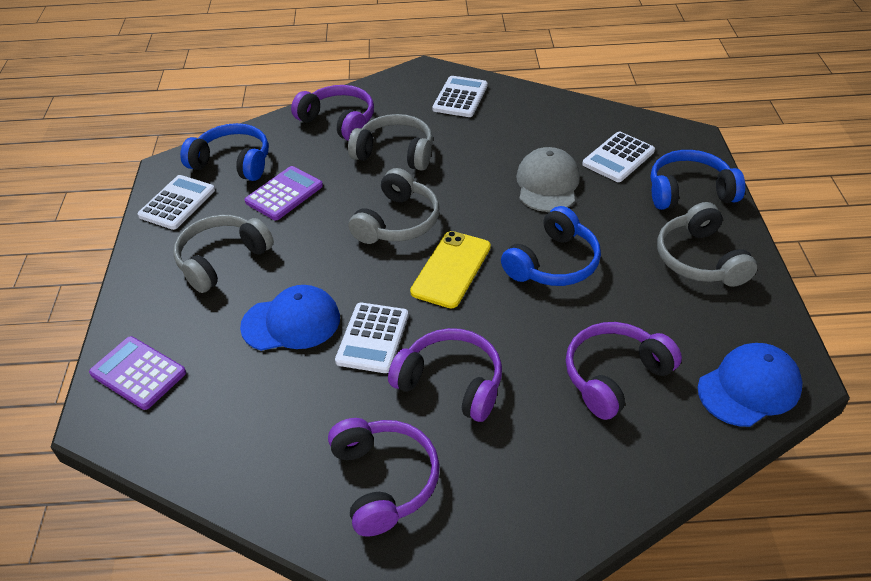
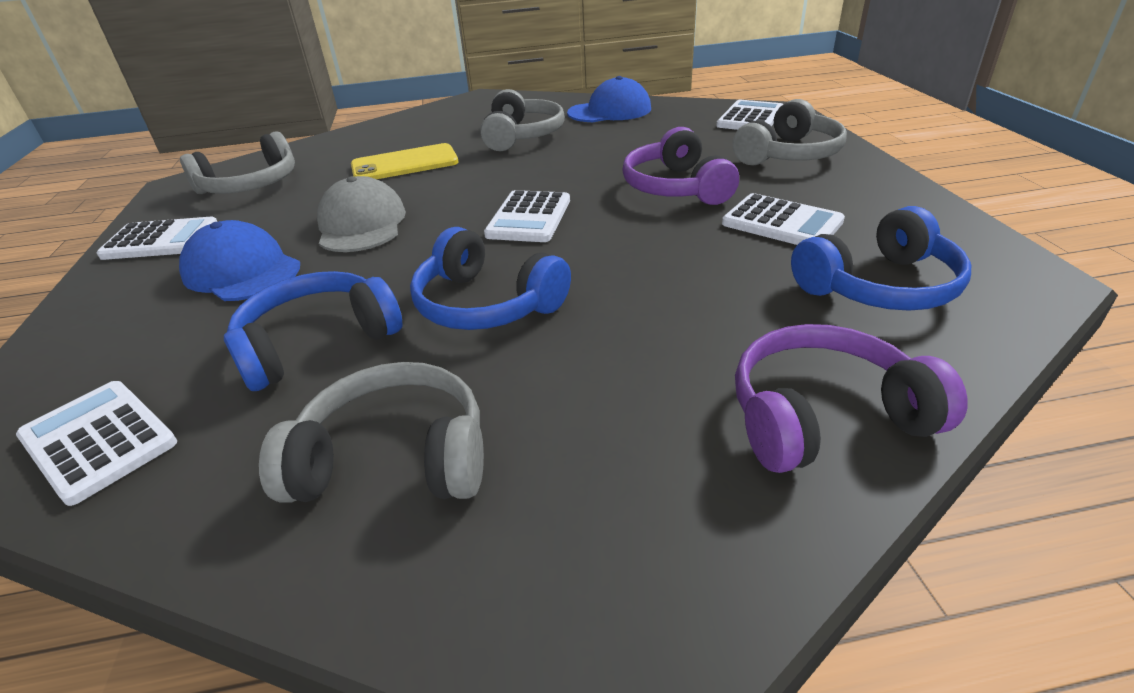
purple calculator: 2 -> 0
purple headphones: 4 -> 2
white calculator: 4 -> 5

